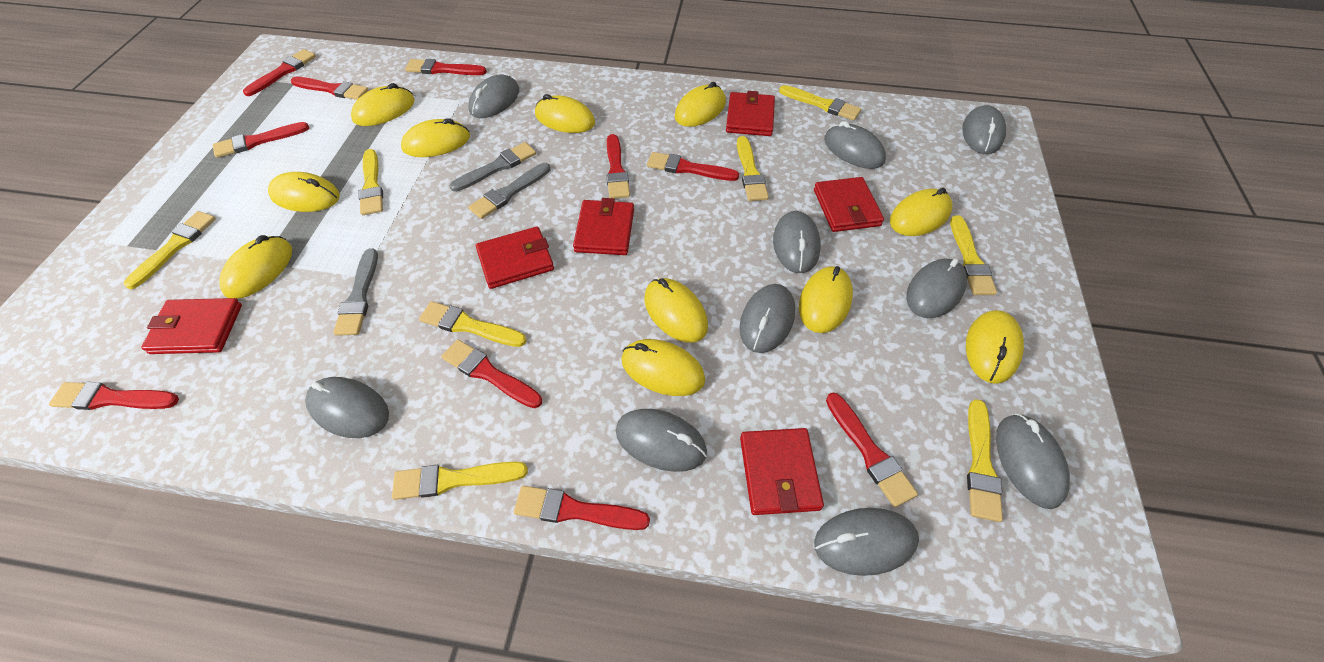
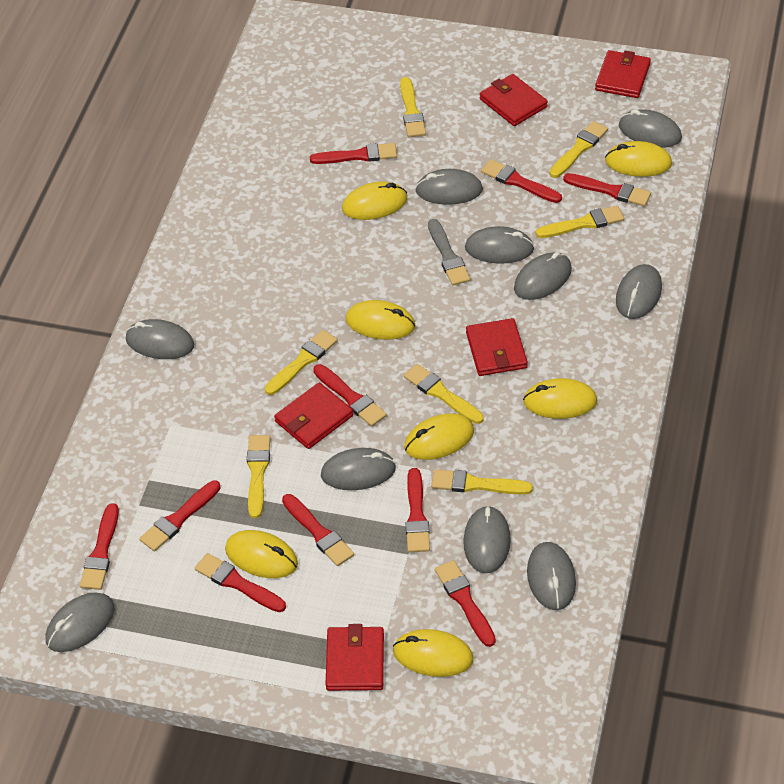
grey brush: 3 -> 1
red wallet: 6 -> 5
yellow brush: 8 -> 7
yellow mouse: 11 -> 7

